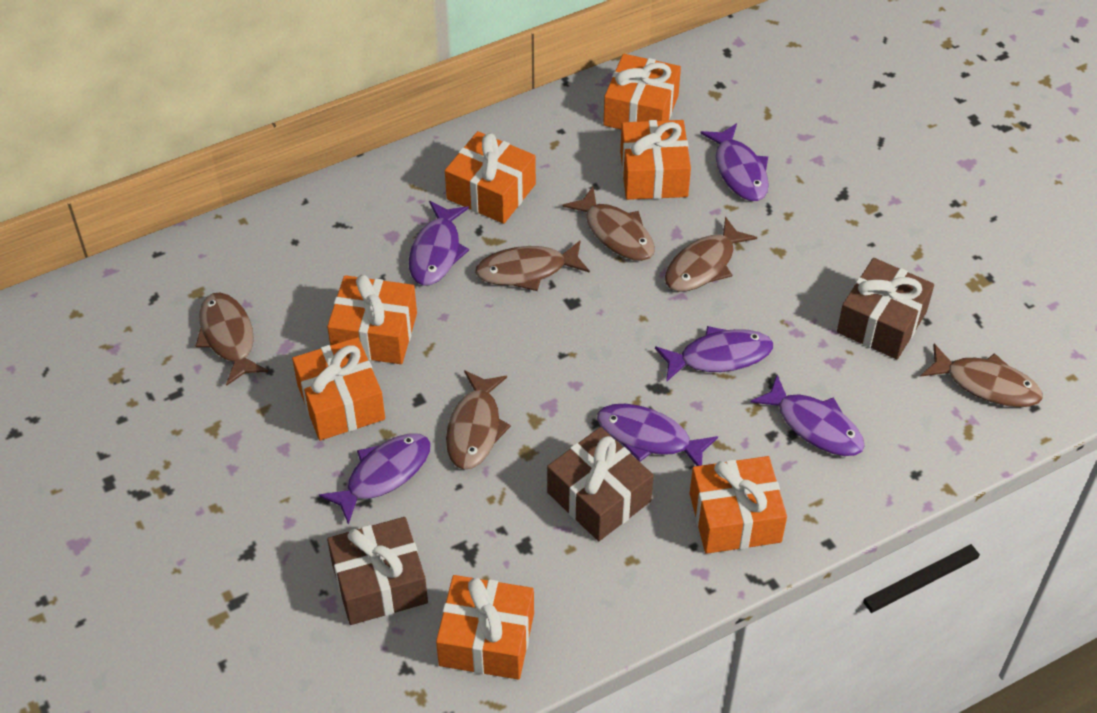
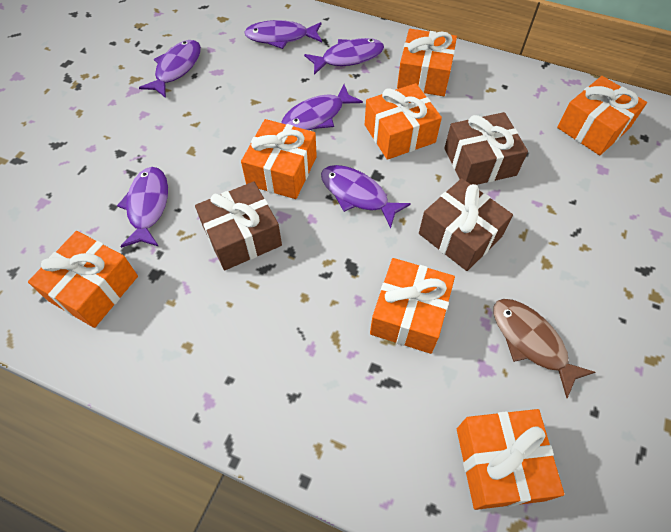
brown fish: 6 -> 1

